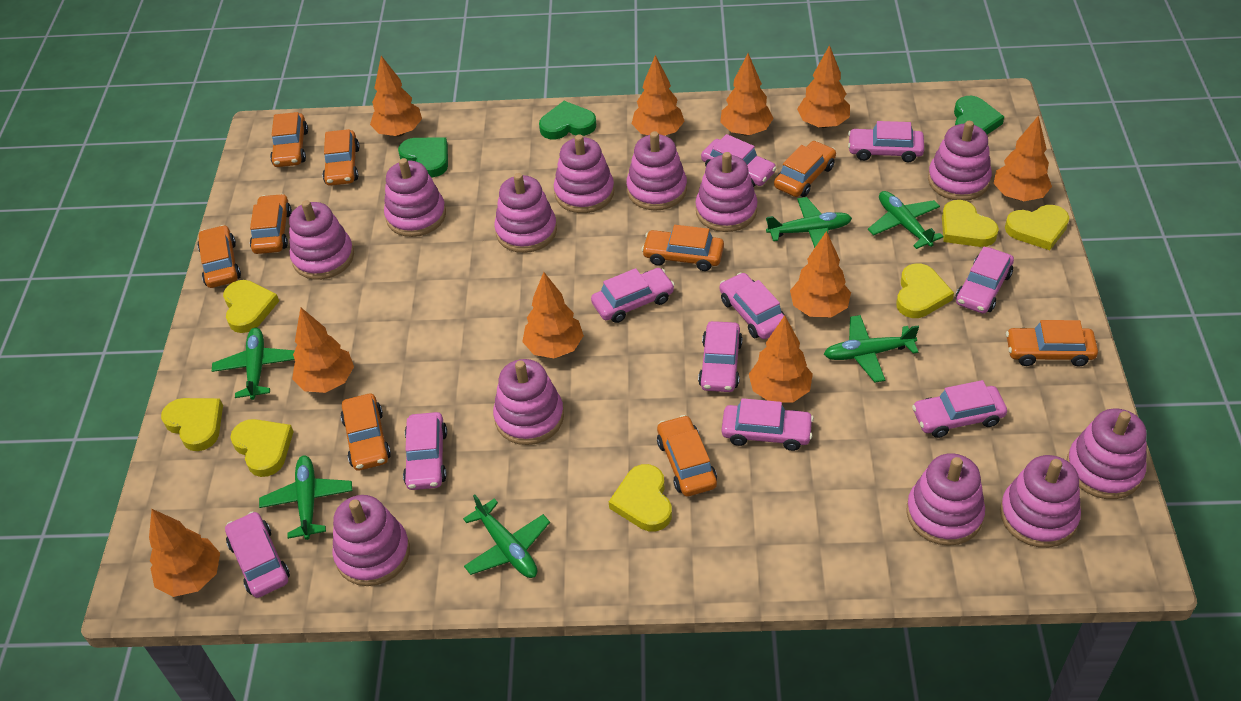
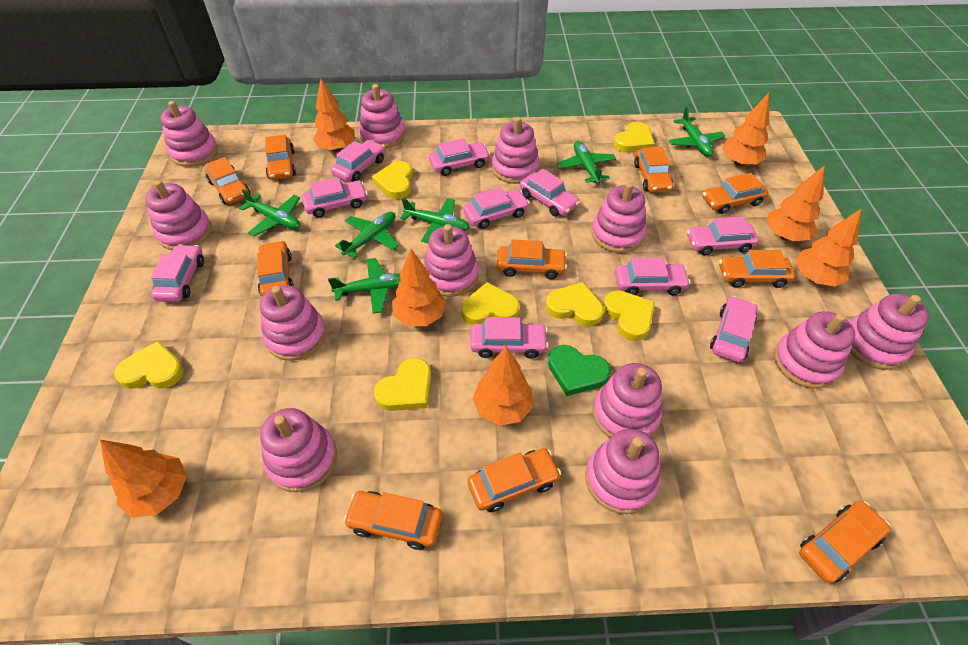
green heart: 3 -> 1
orange car: 9 -> 10
orange tree: 10 -> 7

